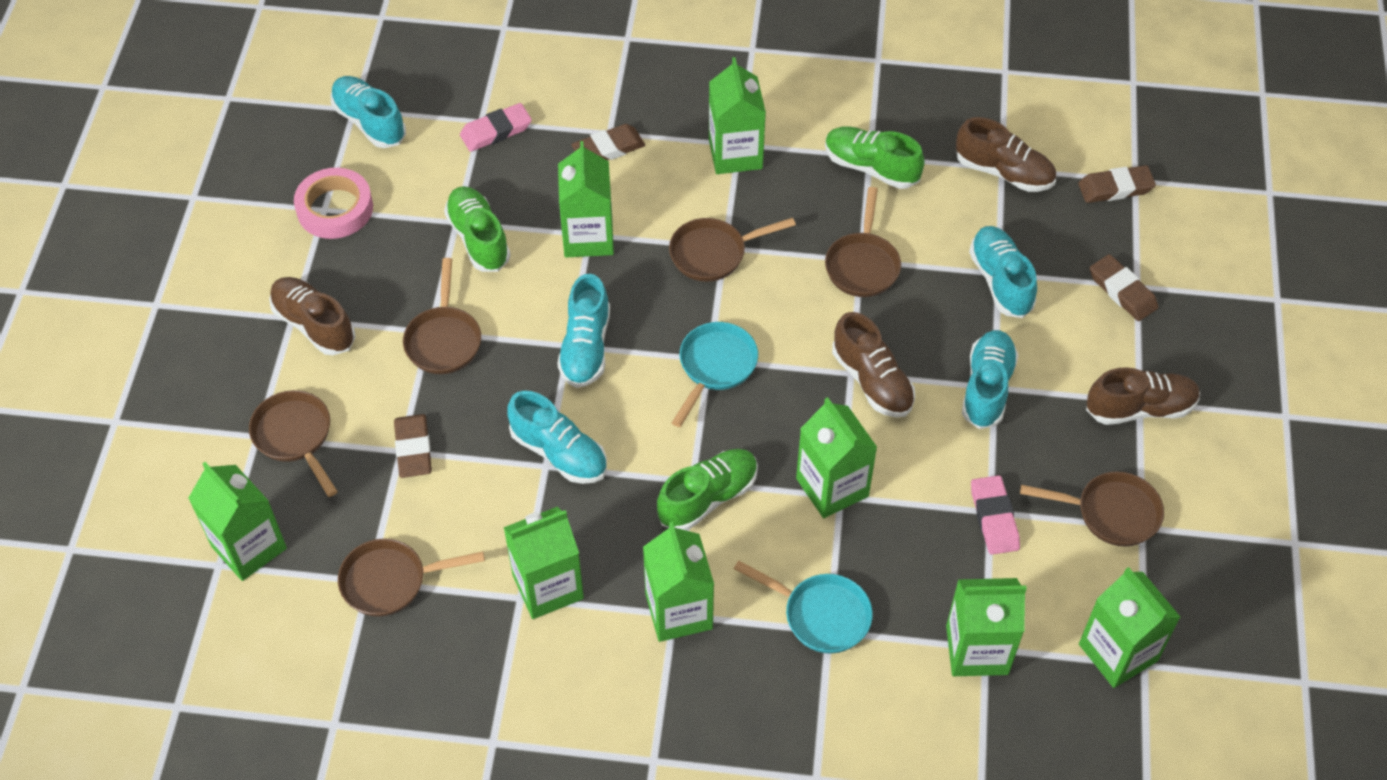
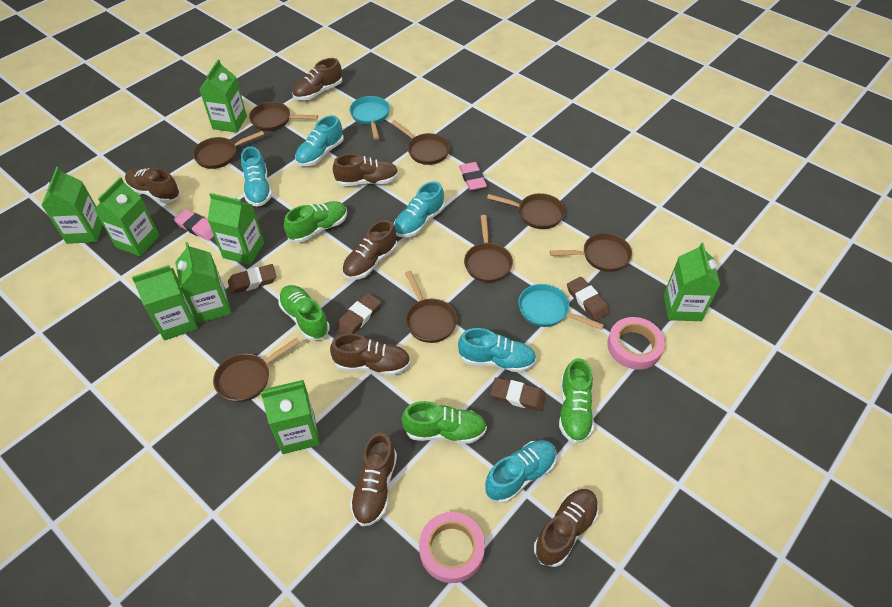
brown pan: 6 -> 8
brown shoe: 4 -> 7
green shoe: 3 -> 4
pink tape: 1 -> 2

